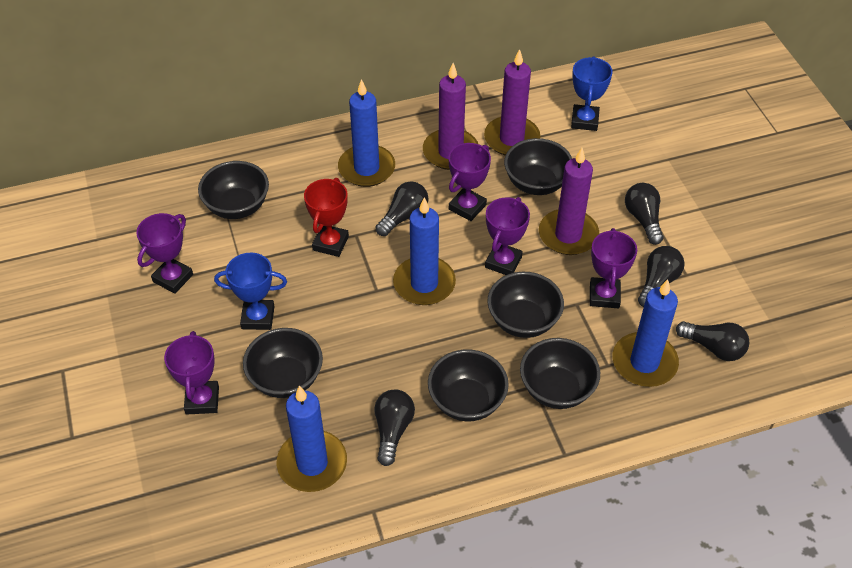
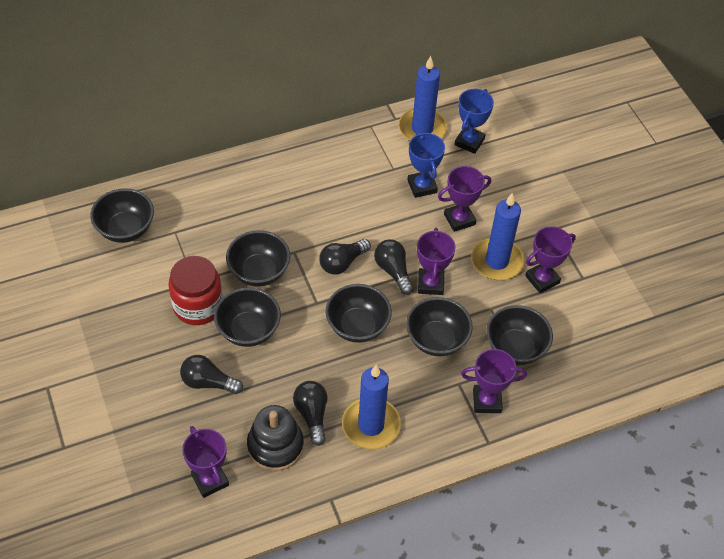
black light bulb: 5 -> 4
black stacking toy: 0 -> 1
blue candle: 4 -> 3
purple candle: 3 -> 0
red jar: 0 -> 1
red trophy: 1 -> 0

